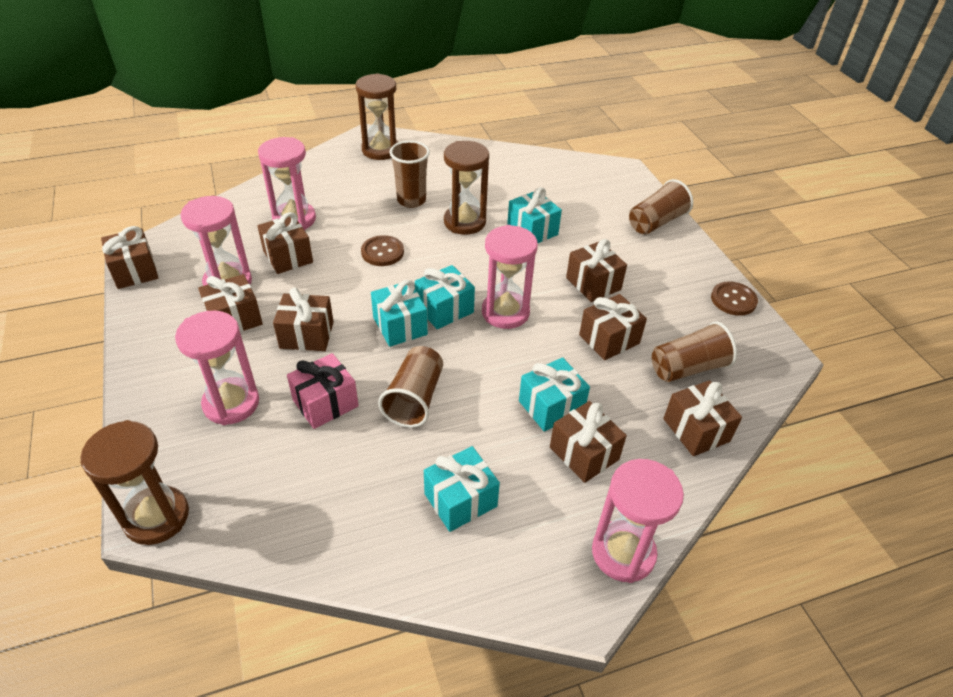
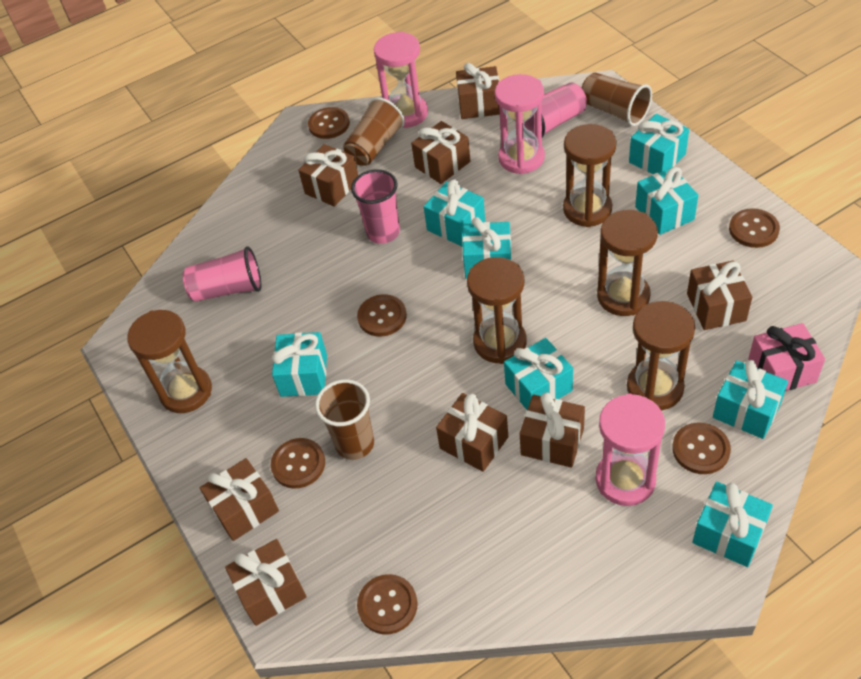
brown button: 2 -> 6
brown cup: 4 -> 3
brown hourglass: 3 -> 5
pink cup: 0 -> 3
pink hourglass: 5 -> 3
turquoise gift: 5 -> 8

